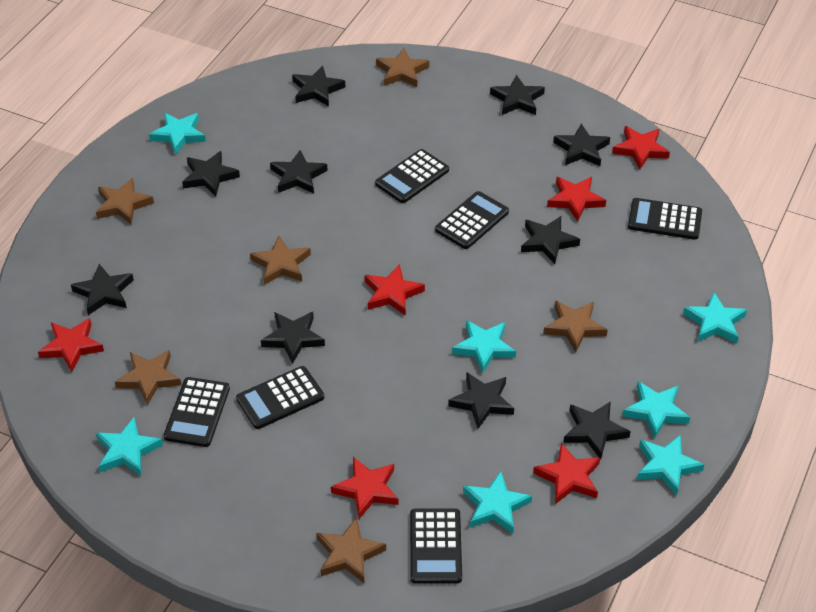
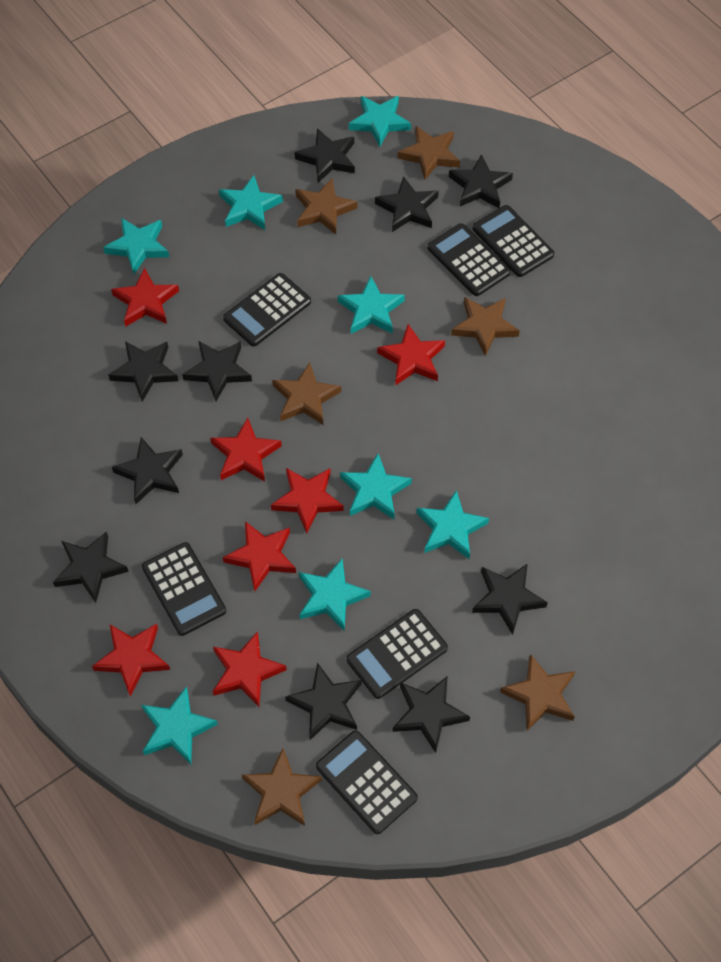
red star: 6 -> 7
turquoise star: 7 -> 8

